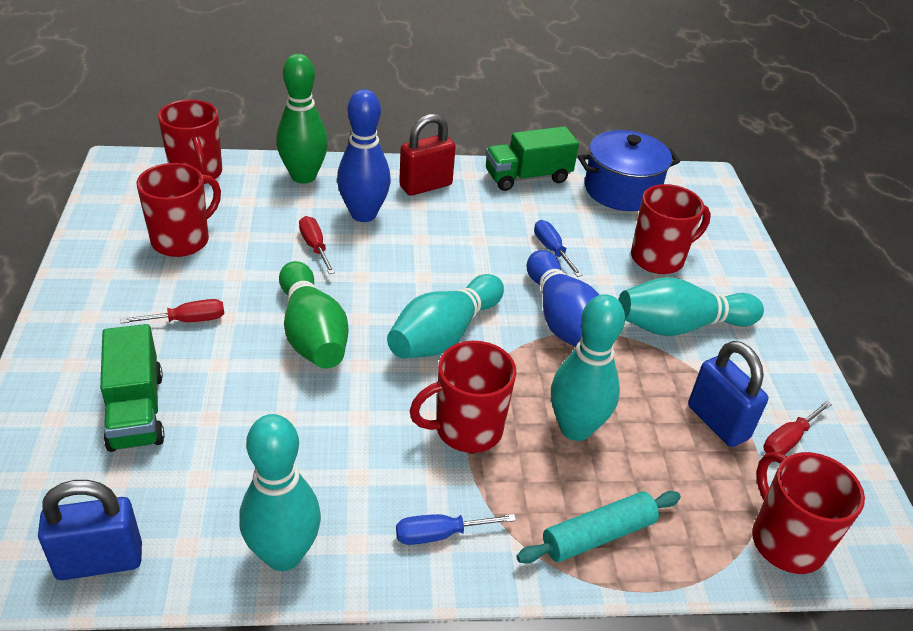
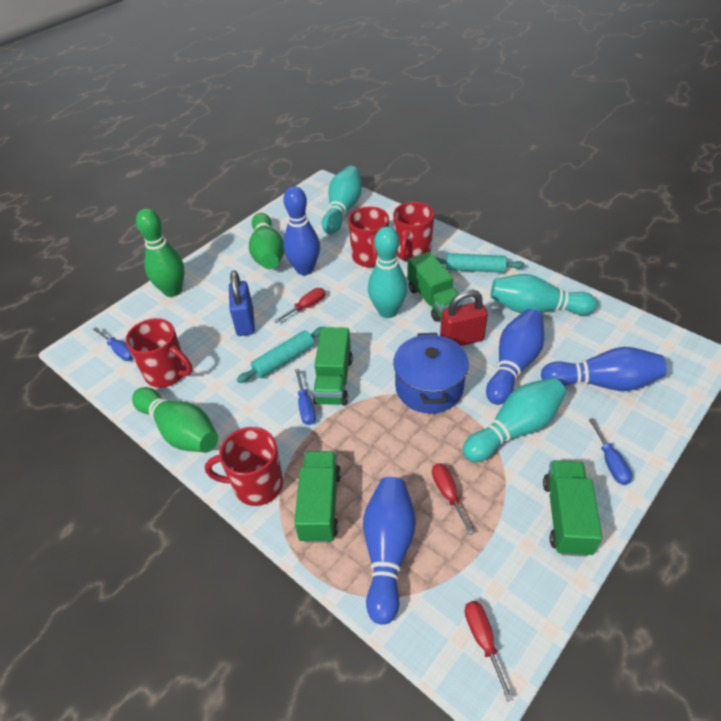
blue bowling pin: 2 -> 4
blue padlock: 2 -> 1
blue screwdriver: 2 -> 3
green bowling pin: 2 -> 3
green truck: 2 -> 4
red mug: 5 -> 4
turquoise rolling pin: 1 -> 2

